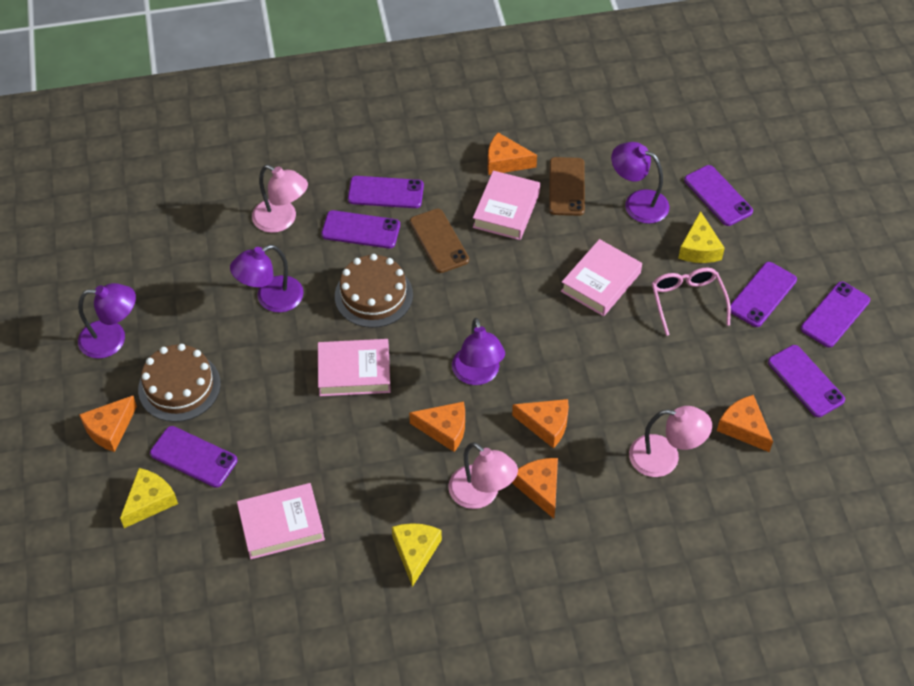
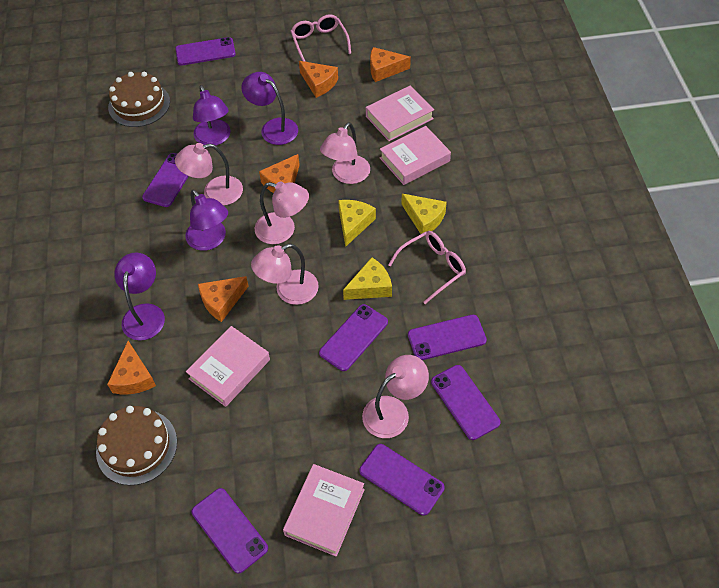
brown phone: 2 -> 0
orange cheese: 6 -> 5
pink glasses: 1 -> 2
pink lamp: 3 -> 5

